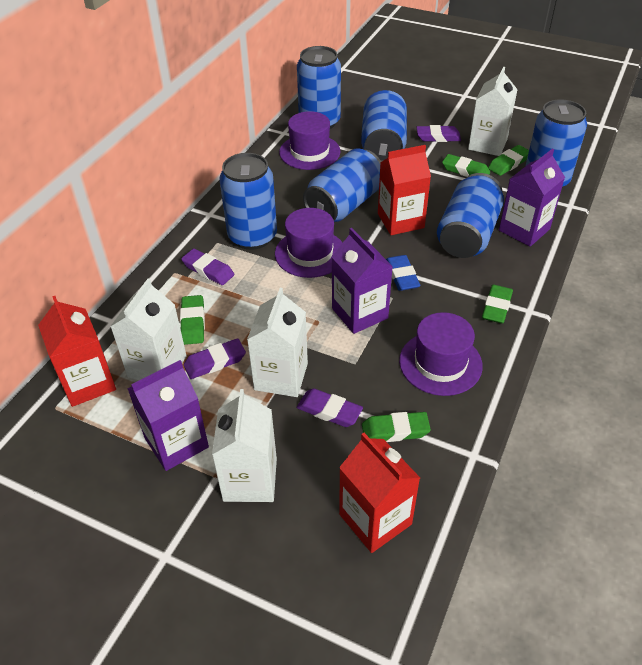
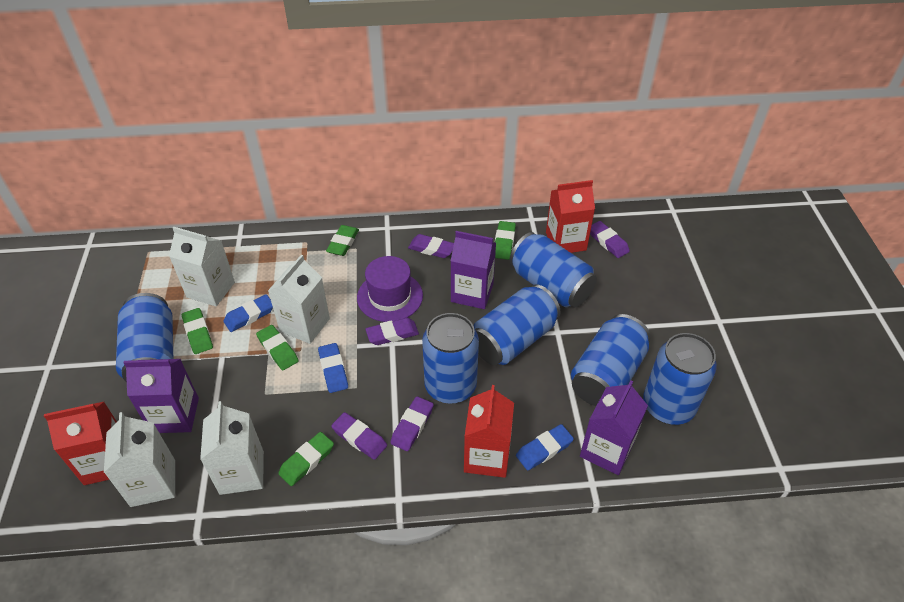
blue eraser: 1 -> 3
purple eraser: 4 -> 5
purple hat: 3 -> 1

